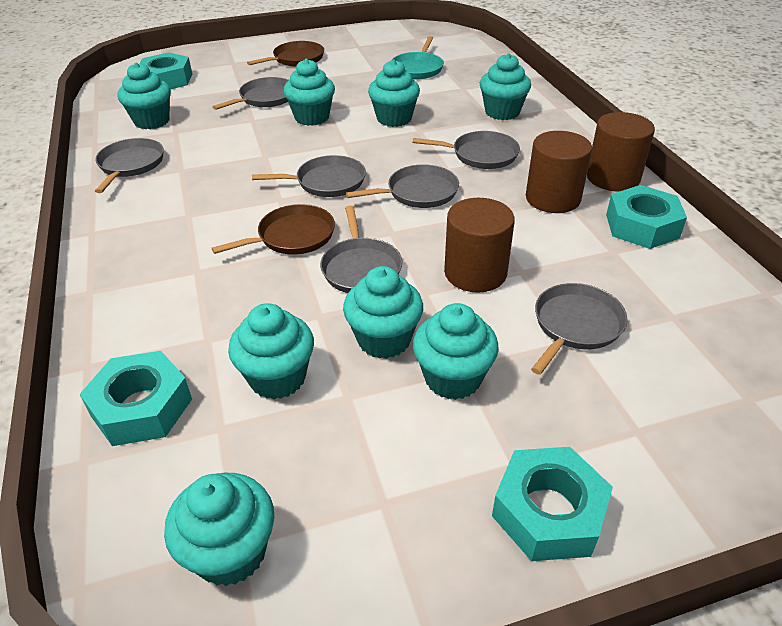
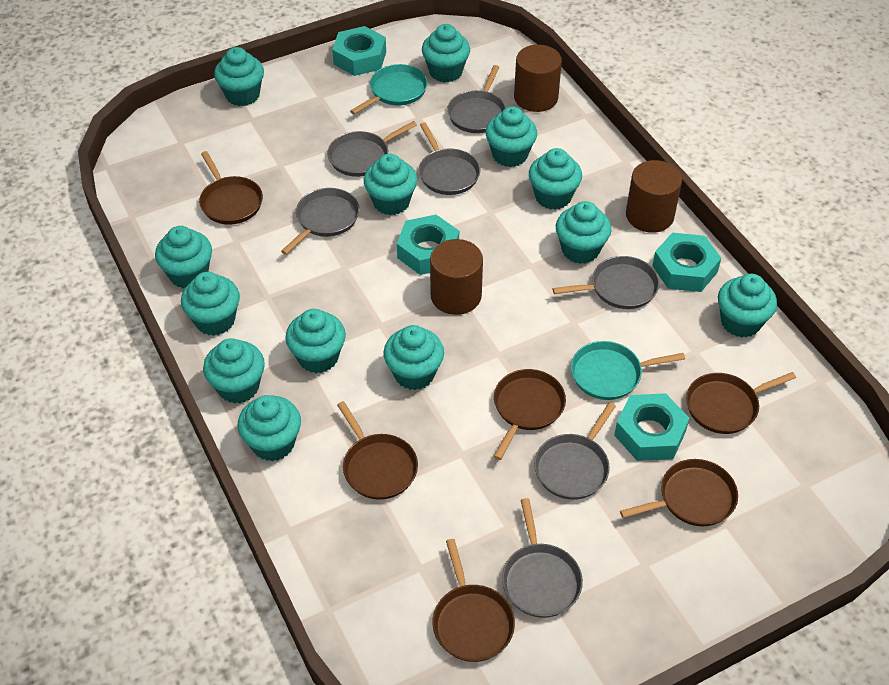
brown pan: 2 -> 6
turquoise cupcake: 8 -> 13
turquoise pan: 1 -> 2

